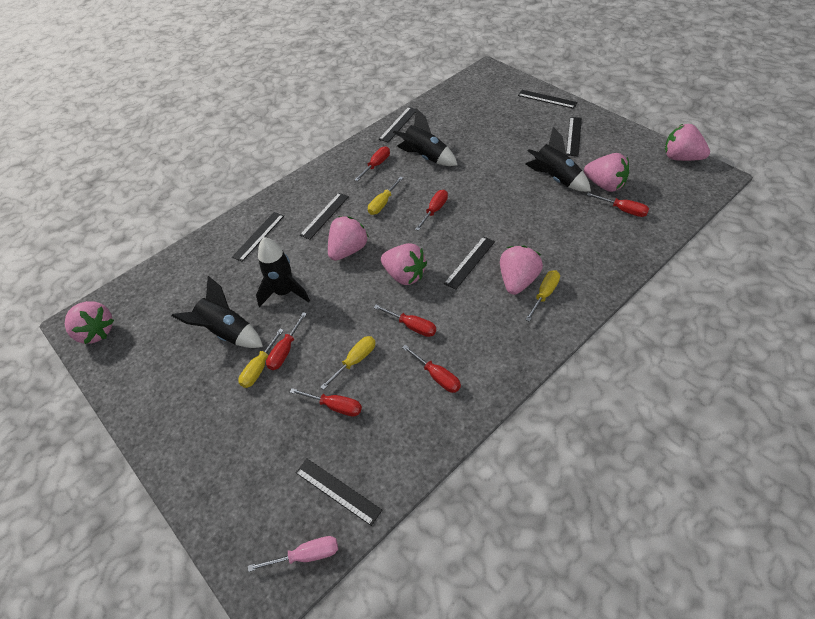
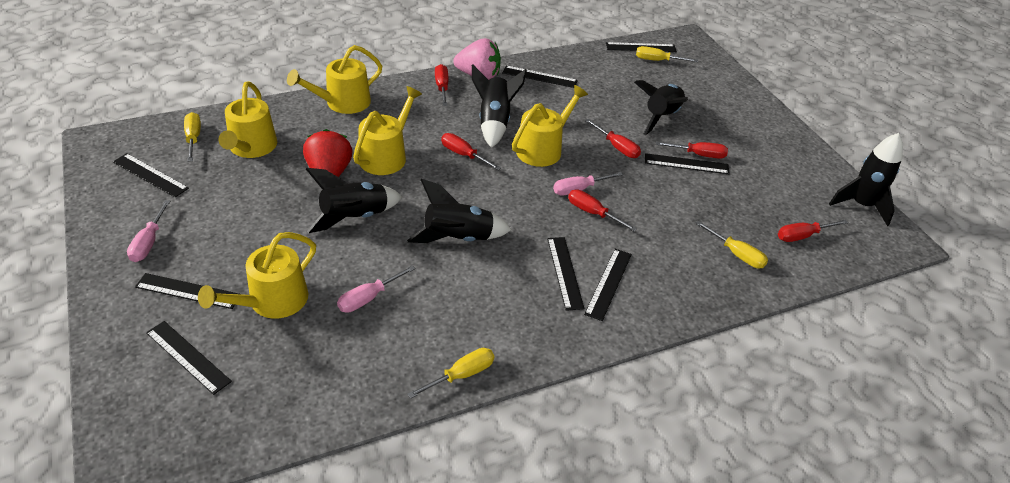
black rocket: 4 -> 5
black ruler: 7 -> 8
pink screwdriver: 1 -> 3
pink strawberry: 6 -> 1
red screwdriver: 7 -> 6
red strawberry: 0 -> 1
yellow watering can: 0 -> 5

